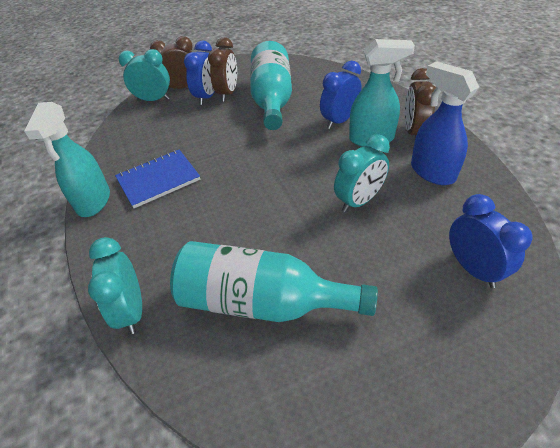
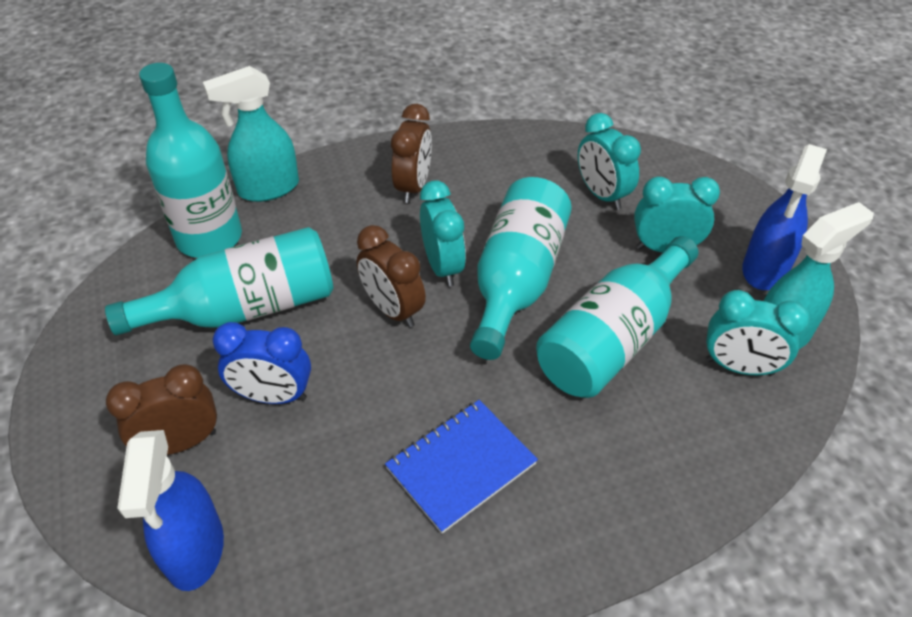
blue clock: 3 -> 1
blue spray bottle: 1 -> 2
turquoise bottle: 2 -> 4
turquoise clock: 3 -> 4

